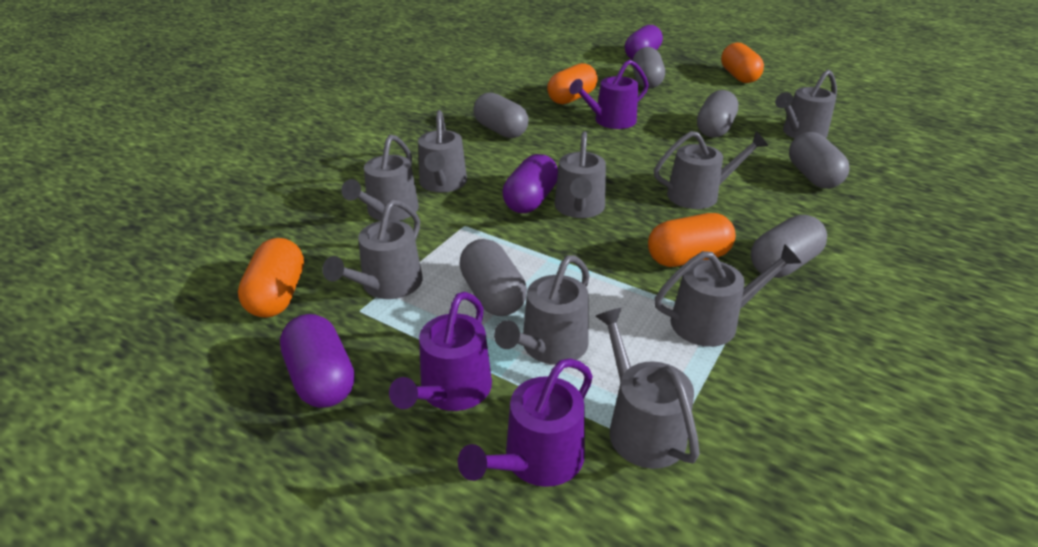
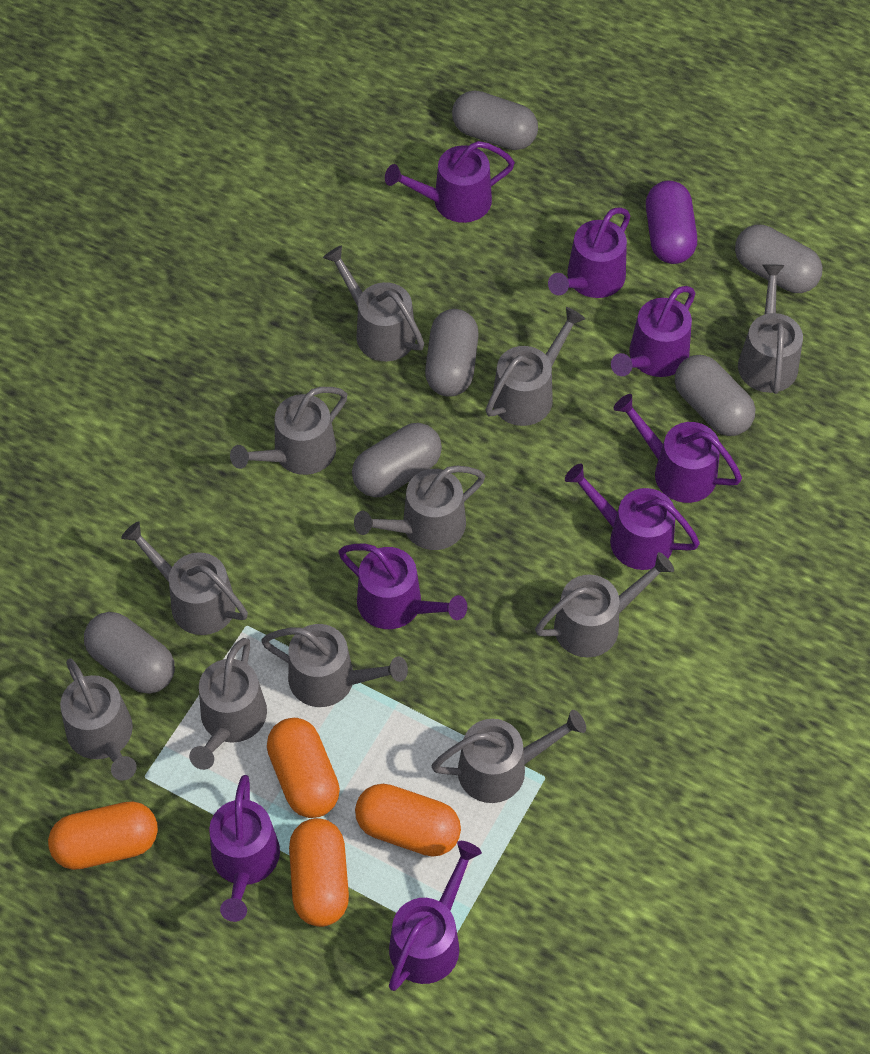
grey watering can: 9 -> 11
purple capsule: 3 -> 1
purple watering can: 3 -> 8

